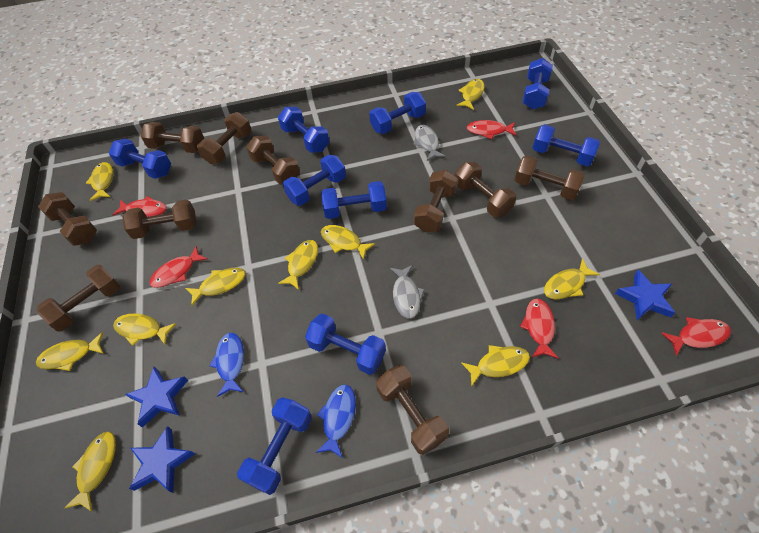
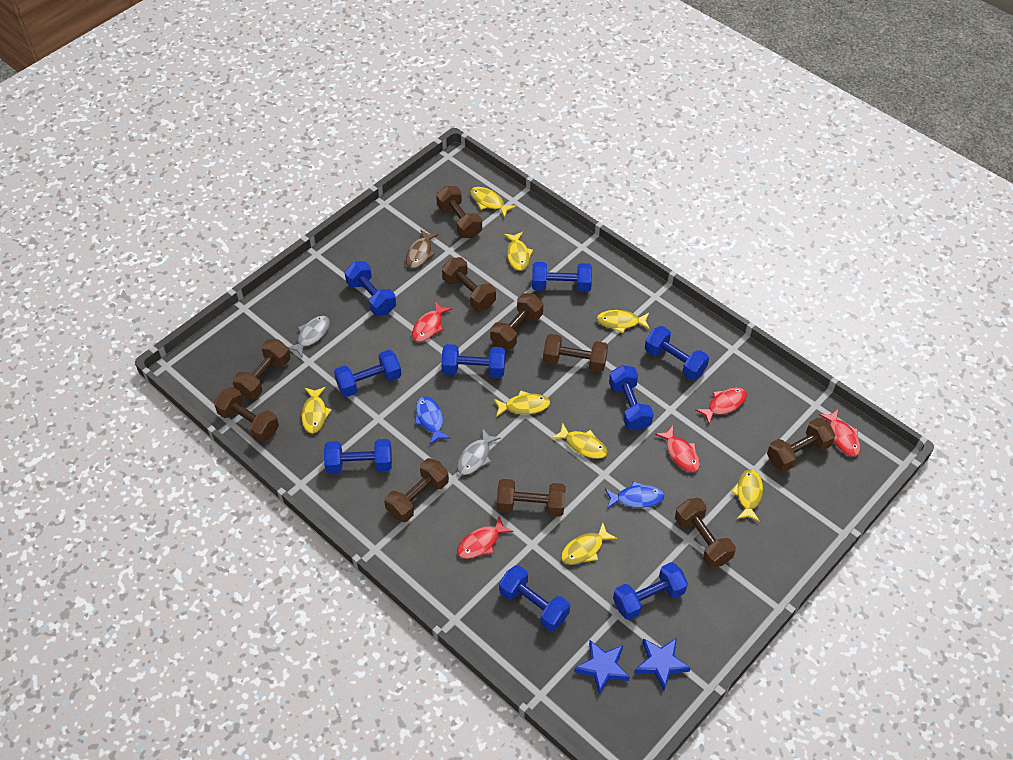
blue star: 3 -> 2
brown fish: 0 -> 1
yellow fish: 10 -> 8

